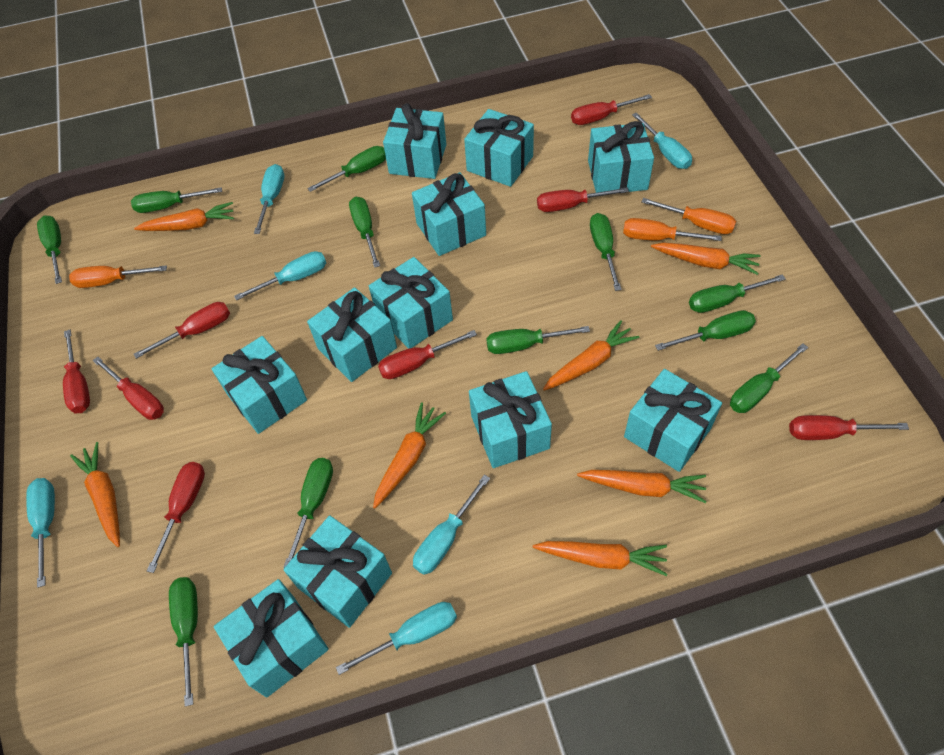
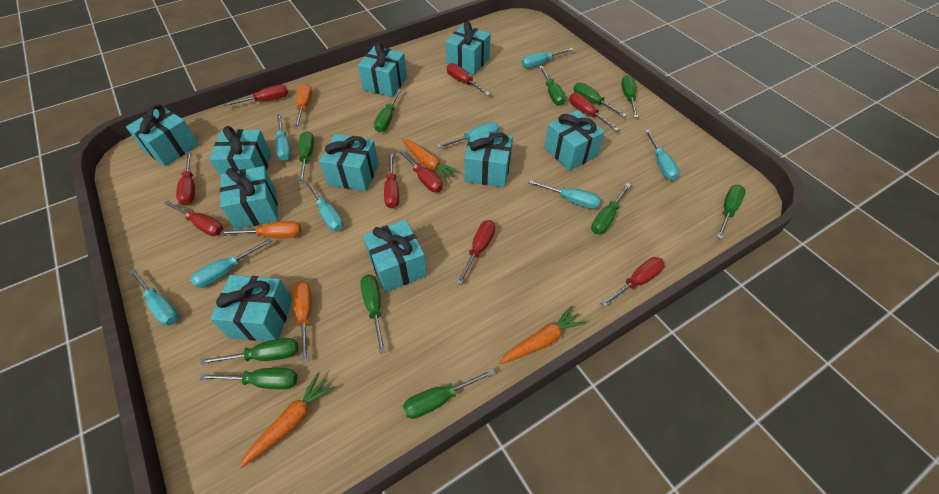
orange carrot: 7 -> 3
red screwdriver: 8 -> 9
turquoise gift: 11 -> 10
turquoise screwdriver: 6 -> 8

